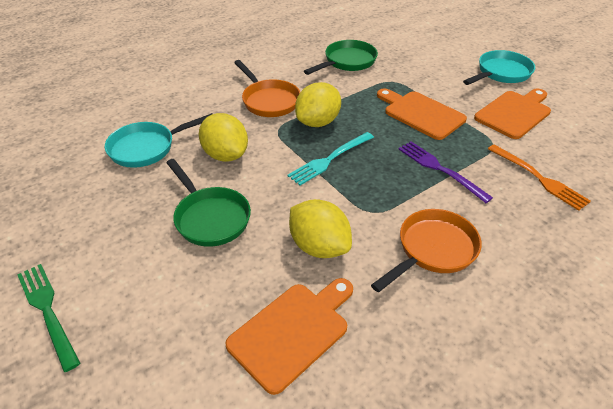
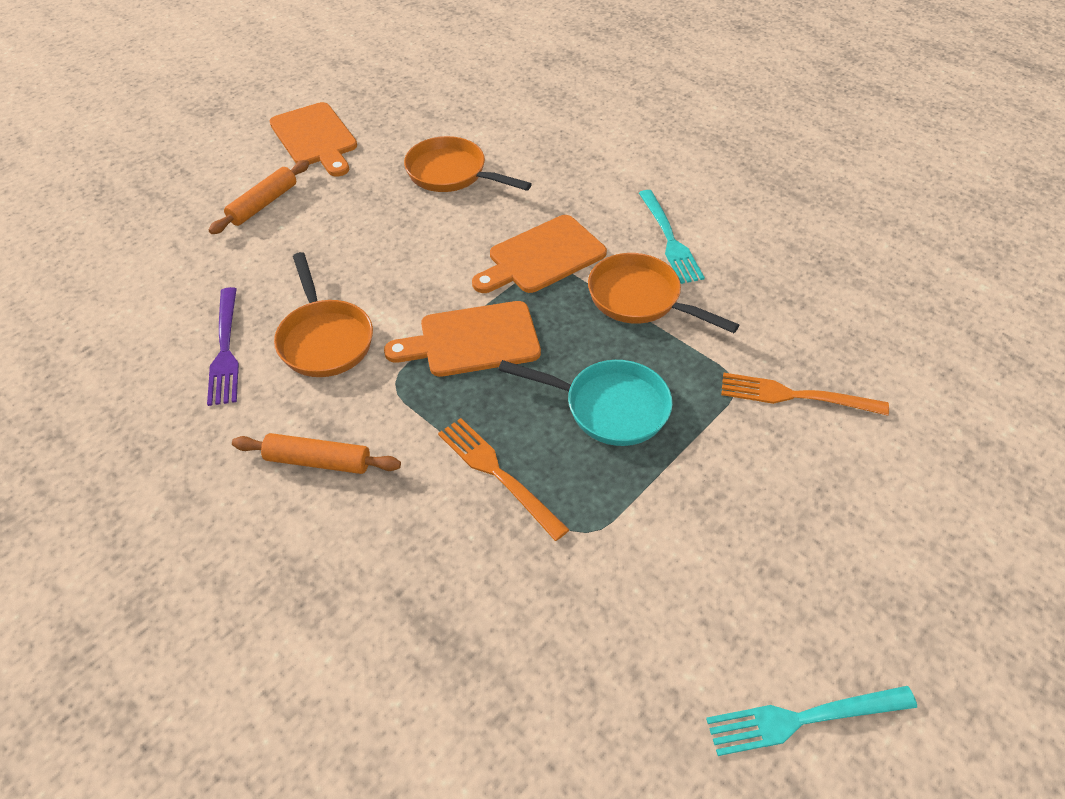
green fork: 1 -> 0
green pan: 2 -> 0
orange fork: 1 -> 2
orange pan: 2 -> 3
orange rolling pin: 0 -> 2
turquoise fork: 1 -> 2
turquoise pan: 2 -> 1
yellow lemon: 3 -> 0

